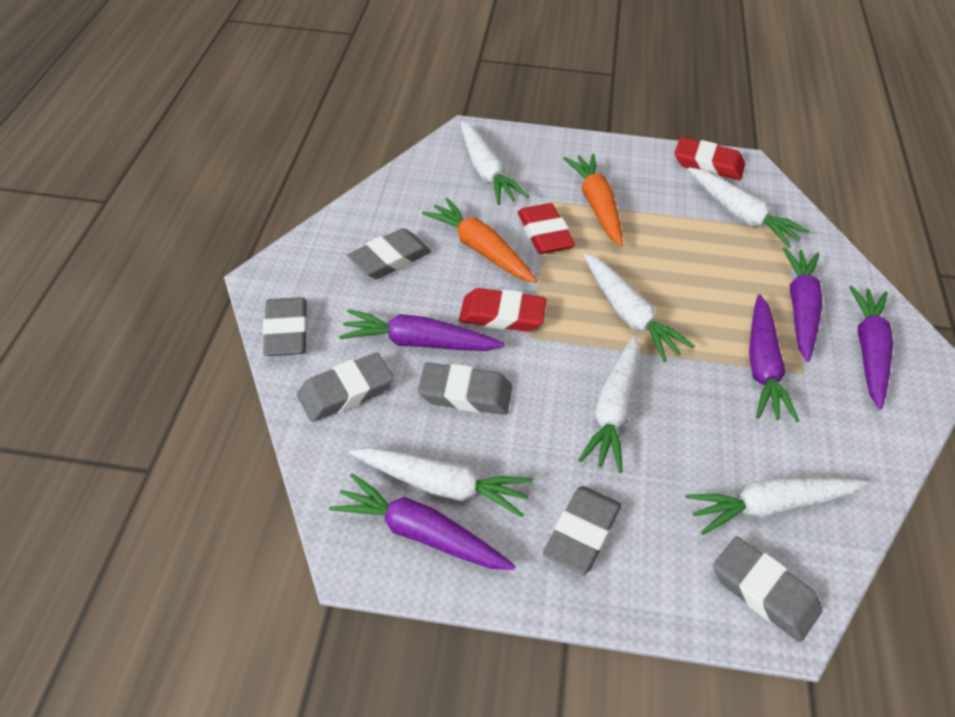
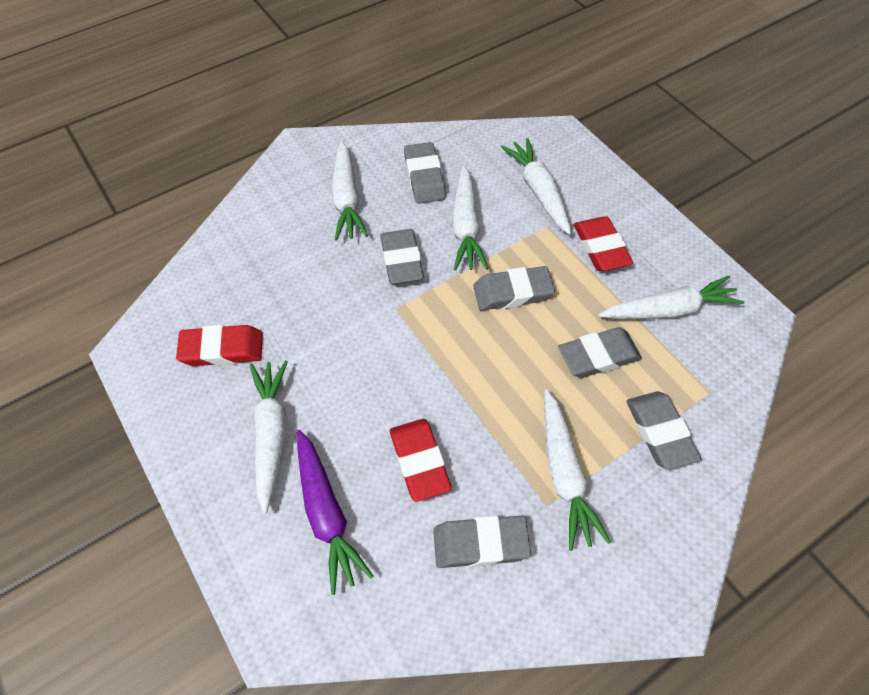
orange carrot: 2 -> 0
purple carrot: 5 -> 1

